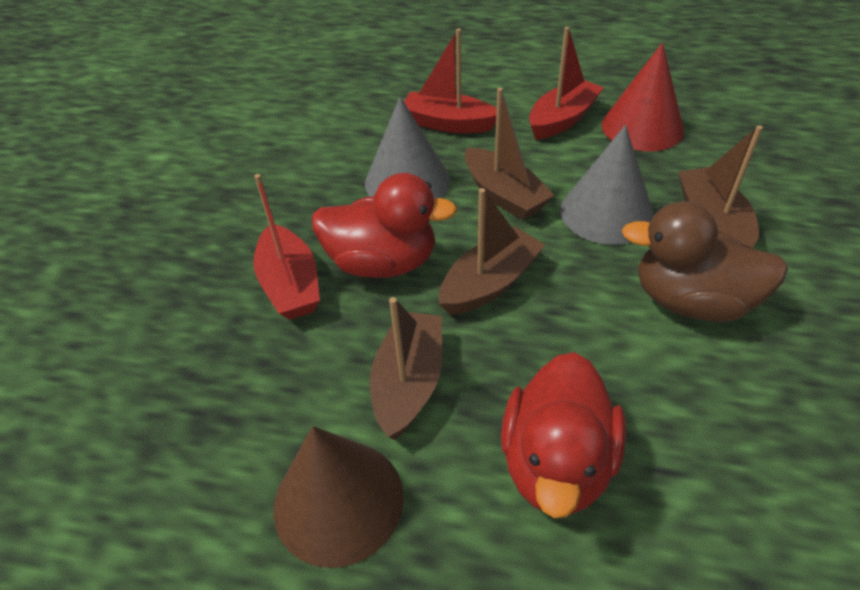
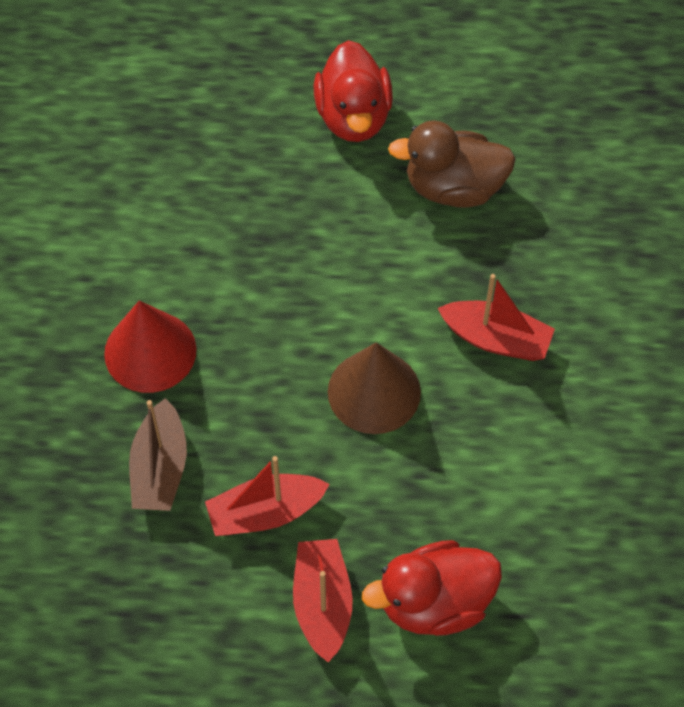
brown boat: 4 -> 1
grey cone: 2 -> 0

